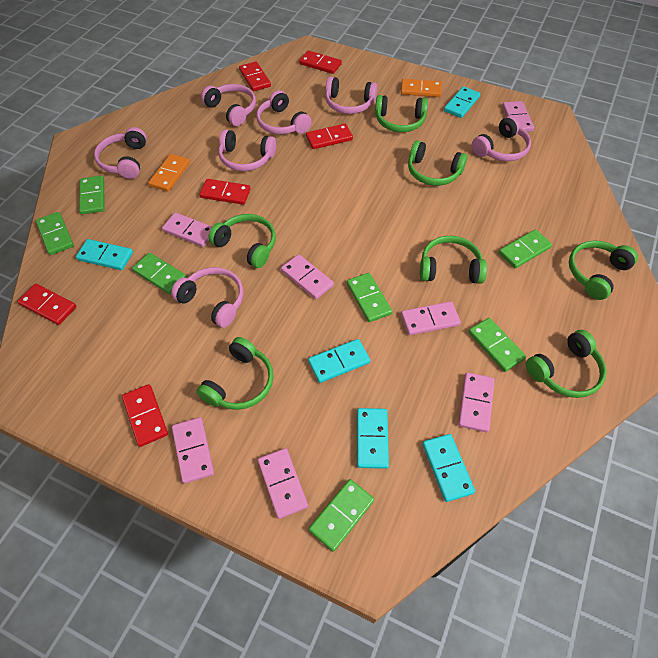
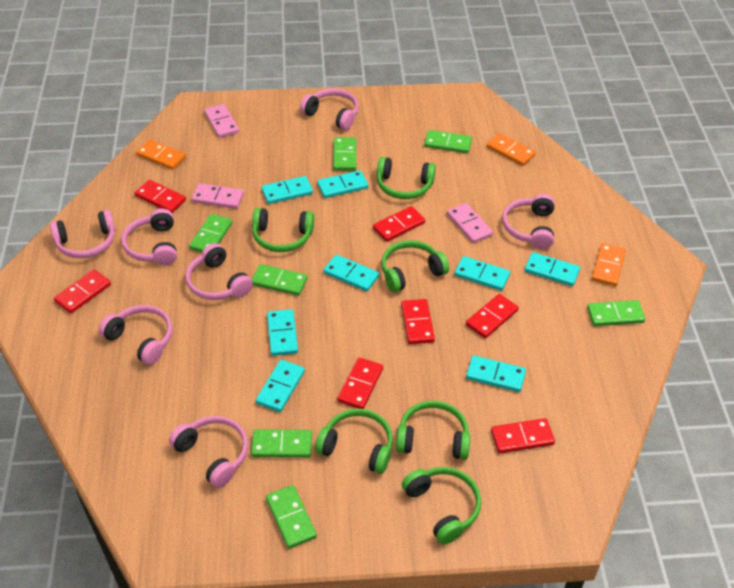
green headphones: 7 -> 6
orange domino: 2 -> 3
pink domino: 7 -> 3
red domino: 6 -> 7
turquoise domino: 5 -> 8

